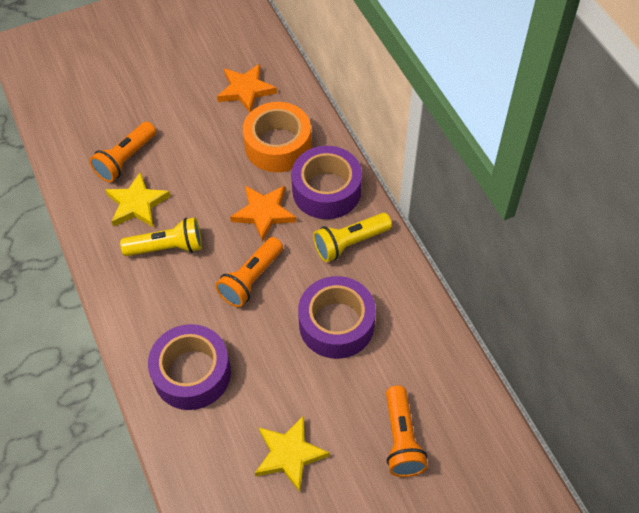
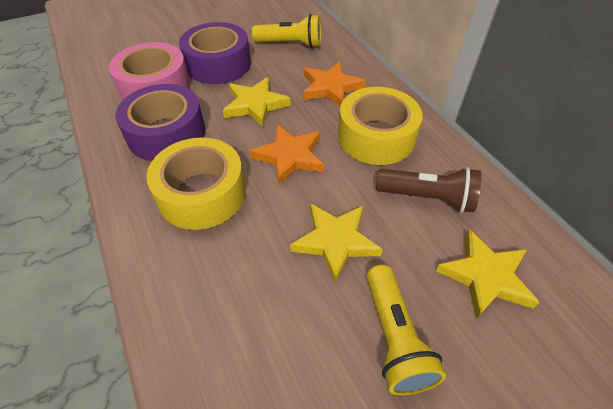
brown flashlight: 0 -> 1
orange flashlight: 3 -> 0
orange tape: 1 -> 0
pink tape: 0 -> 1
purple tape: 3 -> 2
yellow star: 2 -> 3
yellow tape: 0 -> 2

